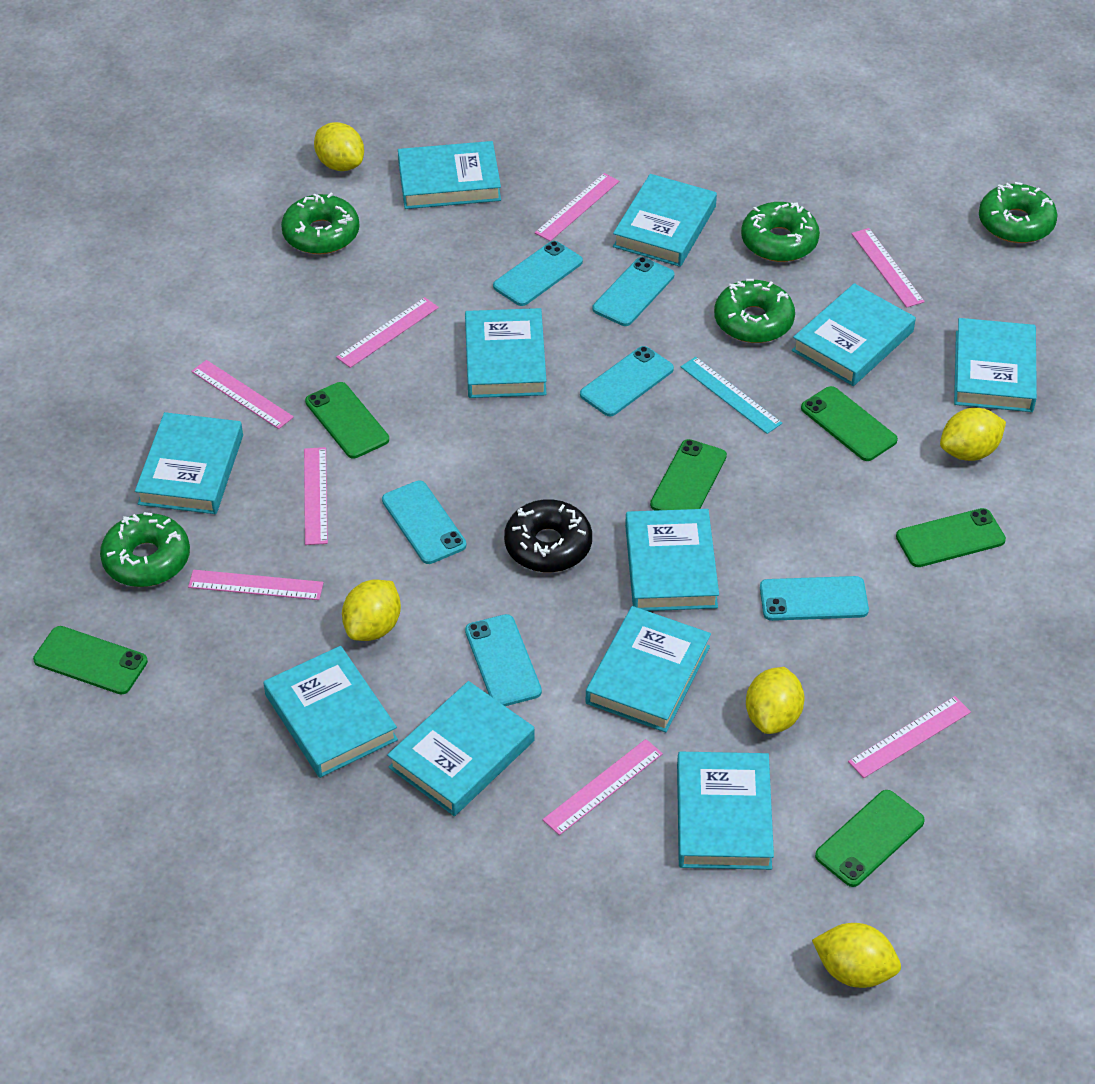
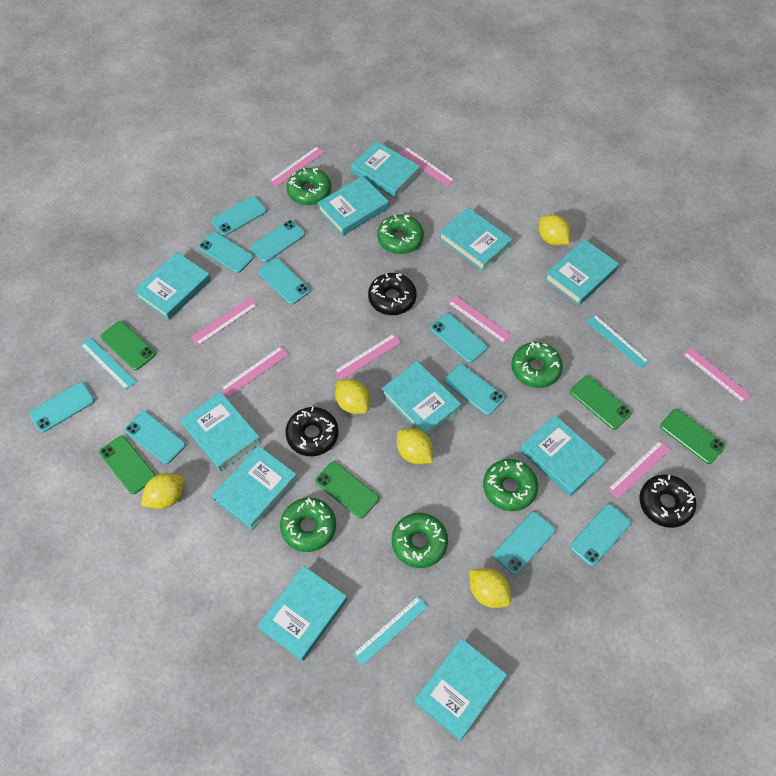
black donut: 1 -> 3
green donut: 5 -> 6
green phone: 6 -> 5
turquoise phone: 6 -> 10
turquoise ruler: 1 -> 3

